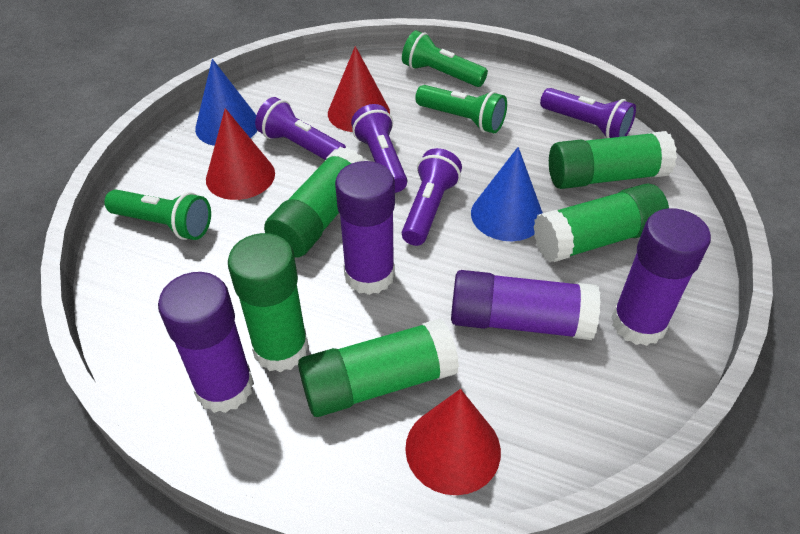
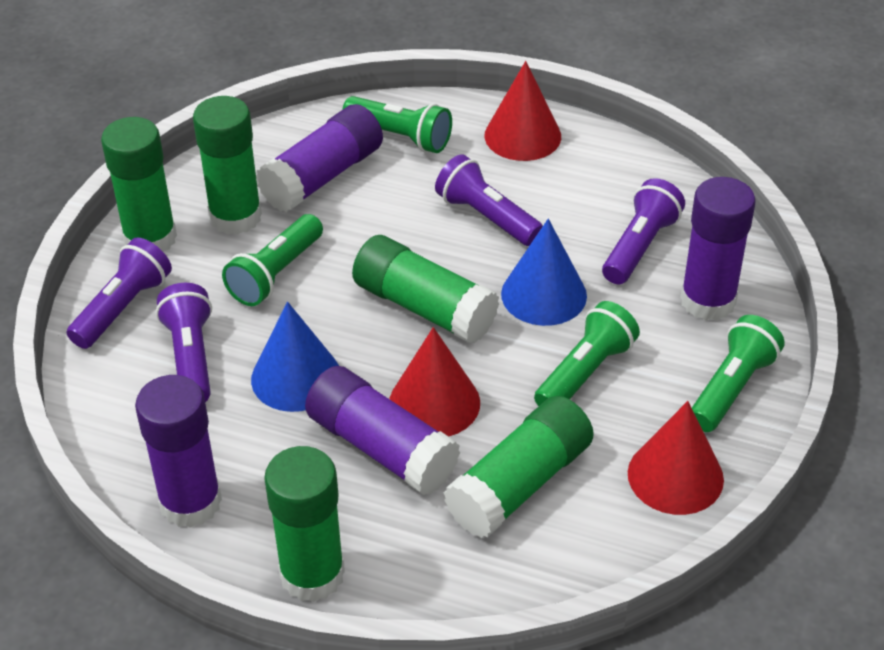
green flashlight: 3 -> 4

